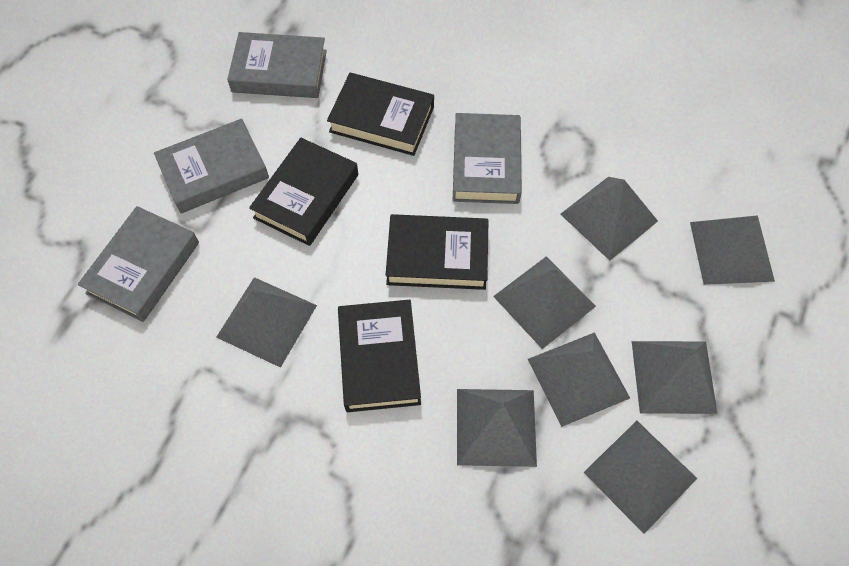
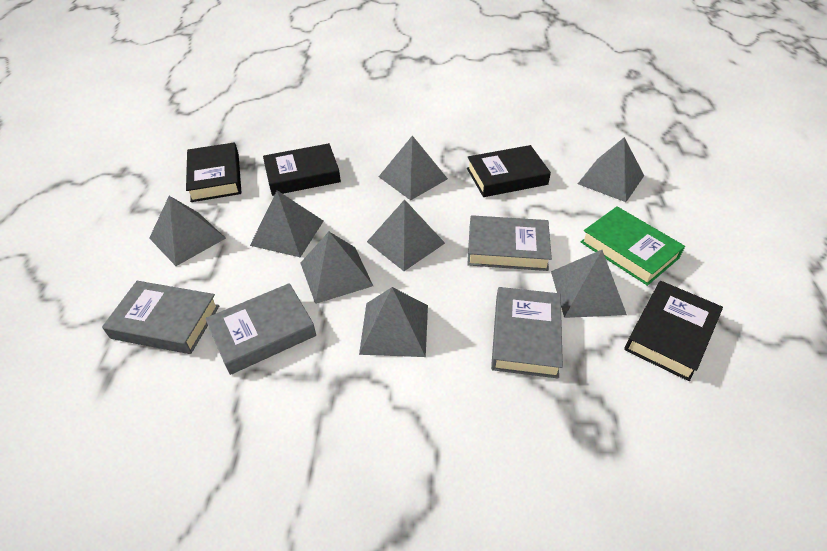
green book: 0 -> 1

